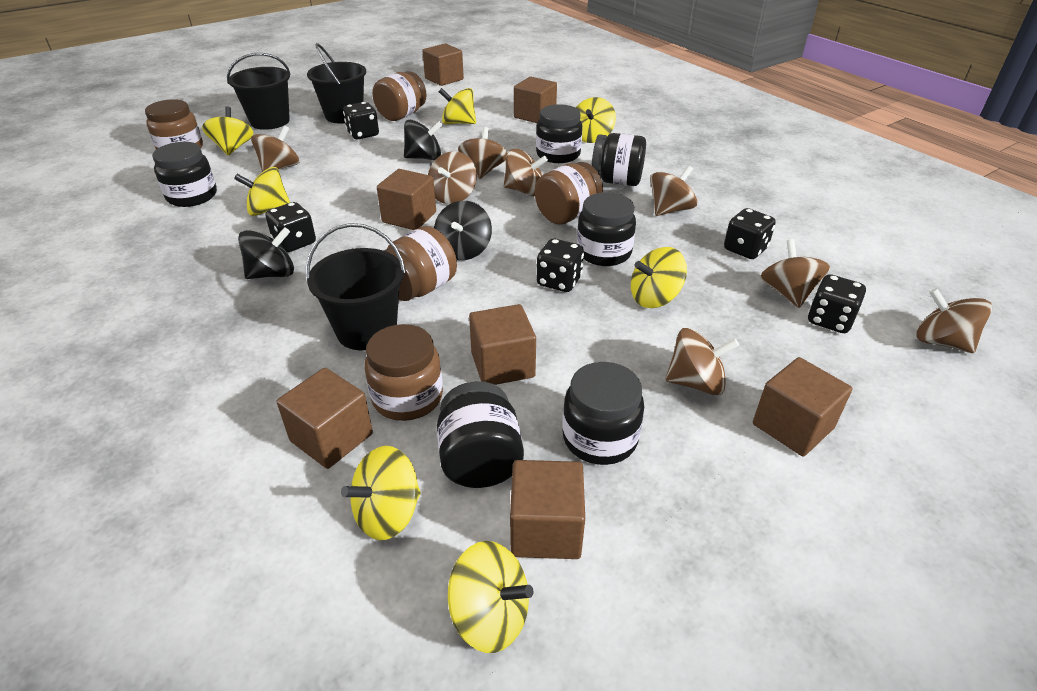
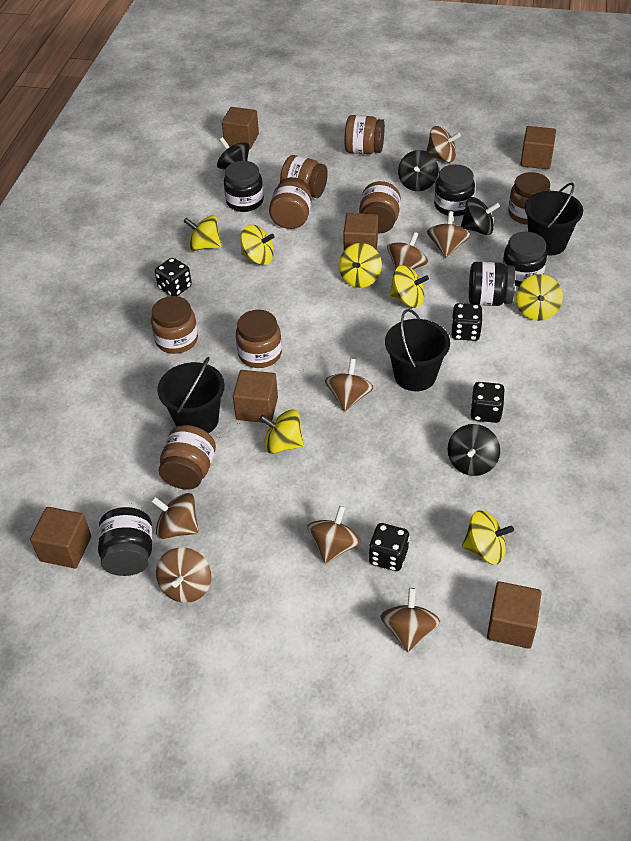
black dice: 5 -> 4
black jar: 6 -> 5
black spinning top: 3 -> 4
brown cube: 7 -> 6
brown jar: 5 -> 8

